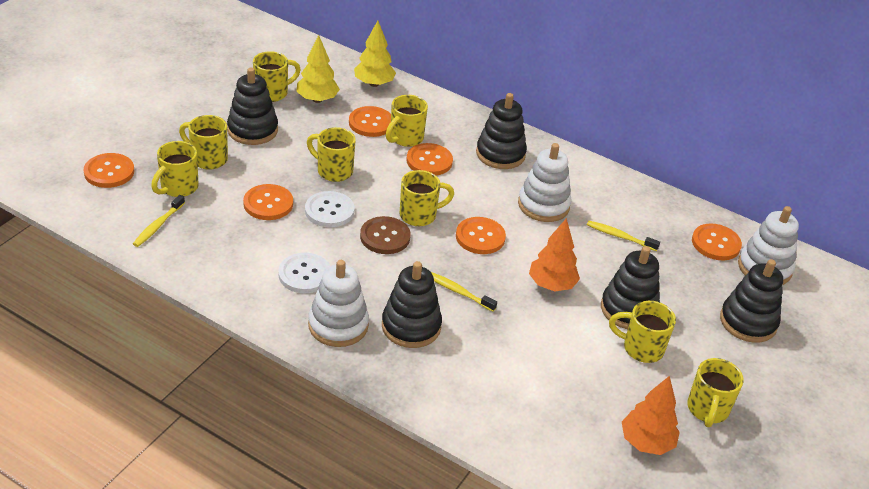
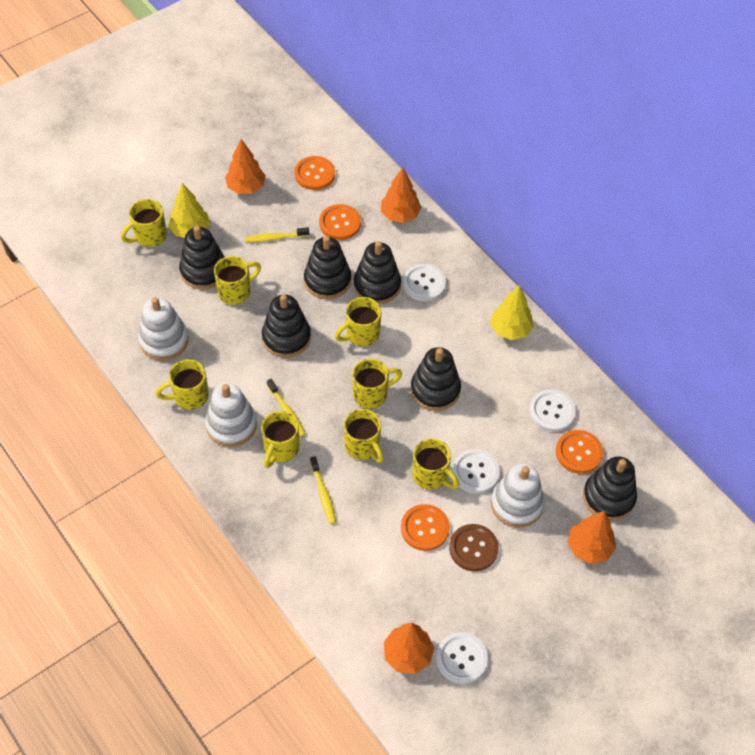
black stacking toy: 5 -> 6
orange button: 6 -> 4
orange tree: 2 -> 4
white button: 2 -> 4

